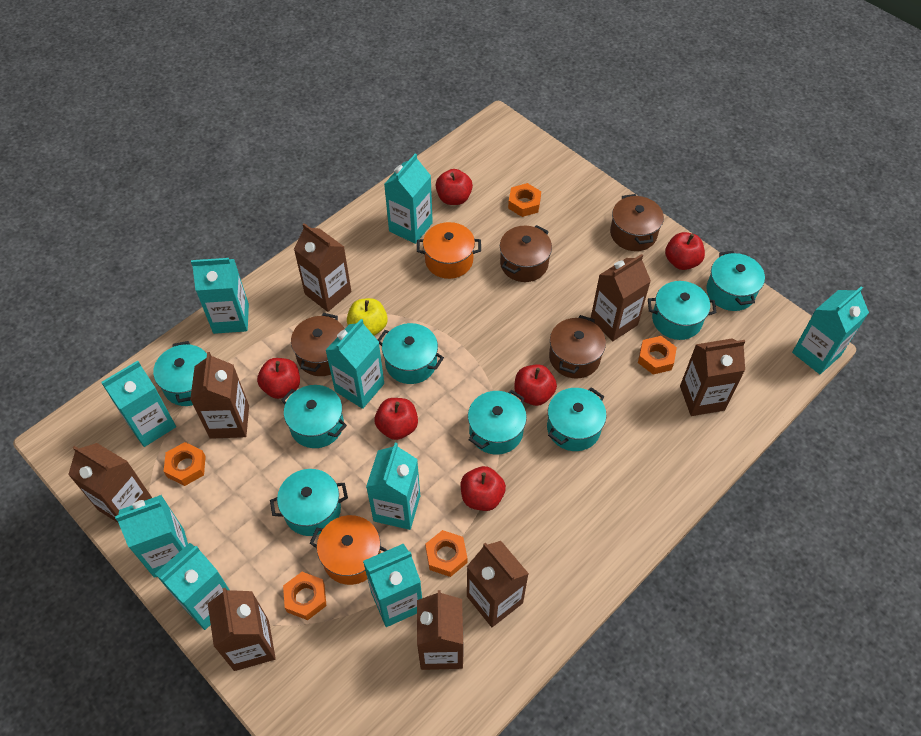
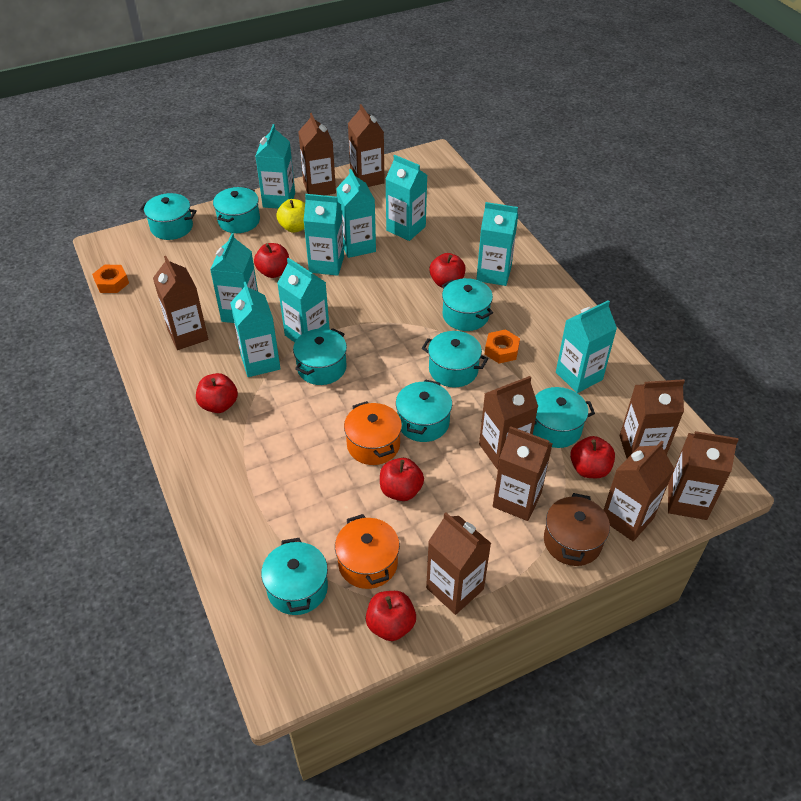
brown carton: 8 -> 9
brown pot: 4 -> 1
orange nut: 5 -> 2

